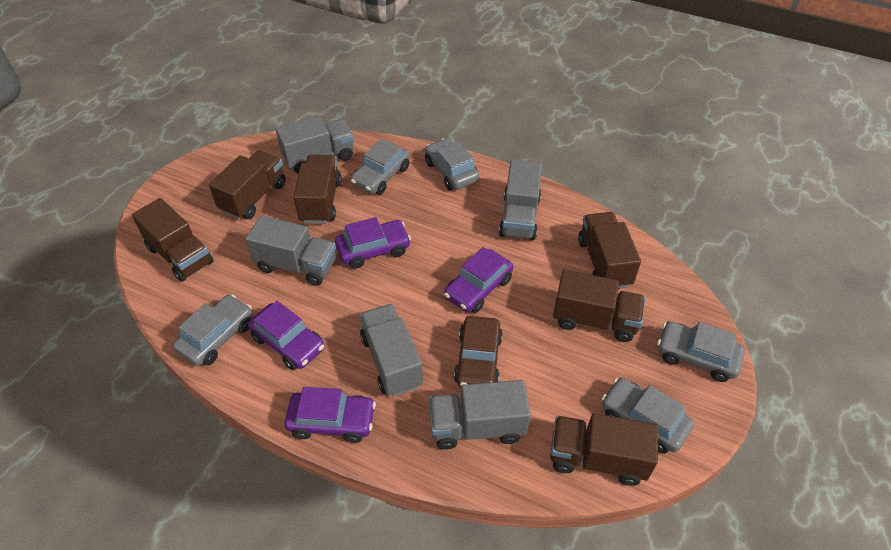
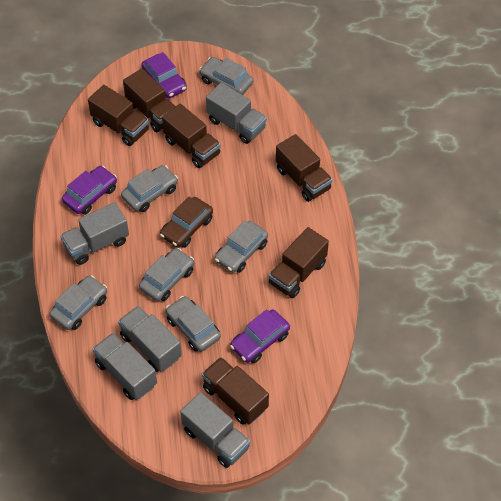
grey car: 5 -> 6
purple car: 4 -> 3

